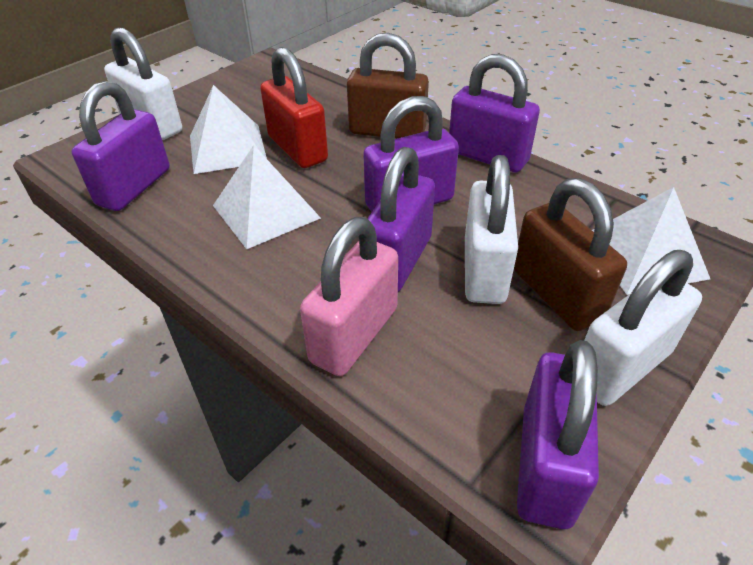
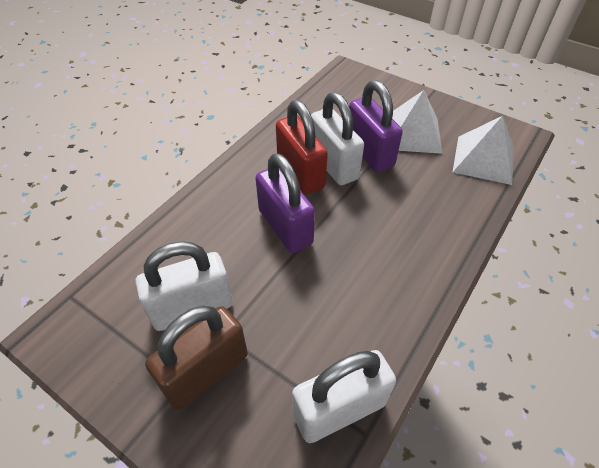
brown padlock: 2 -> 1
pink padlock: 1 -> 0
purple padlock: 5 -> 2
white pyramid: 3 -> 2

